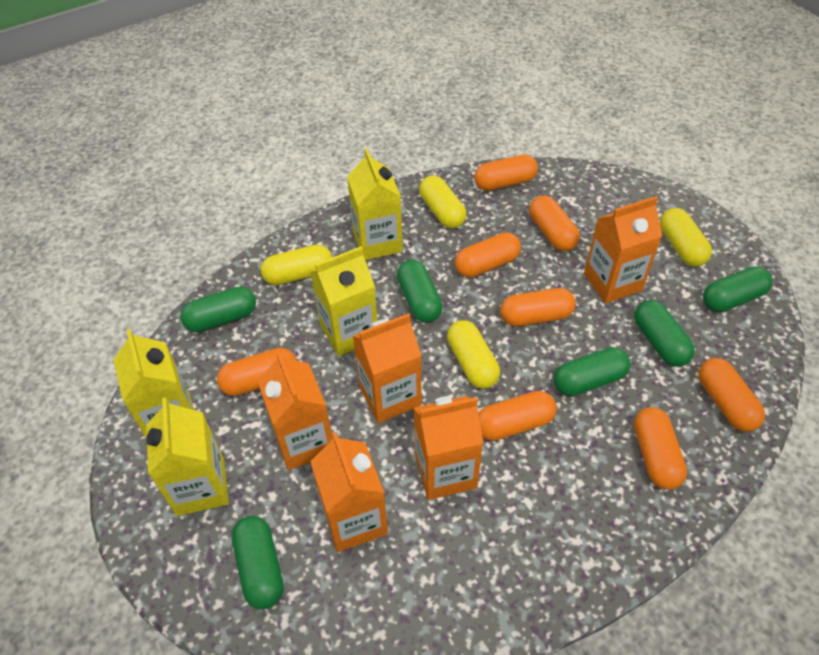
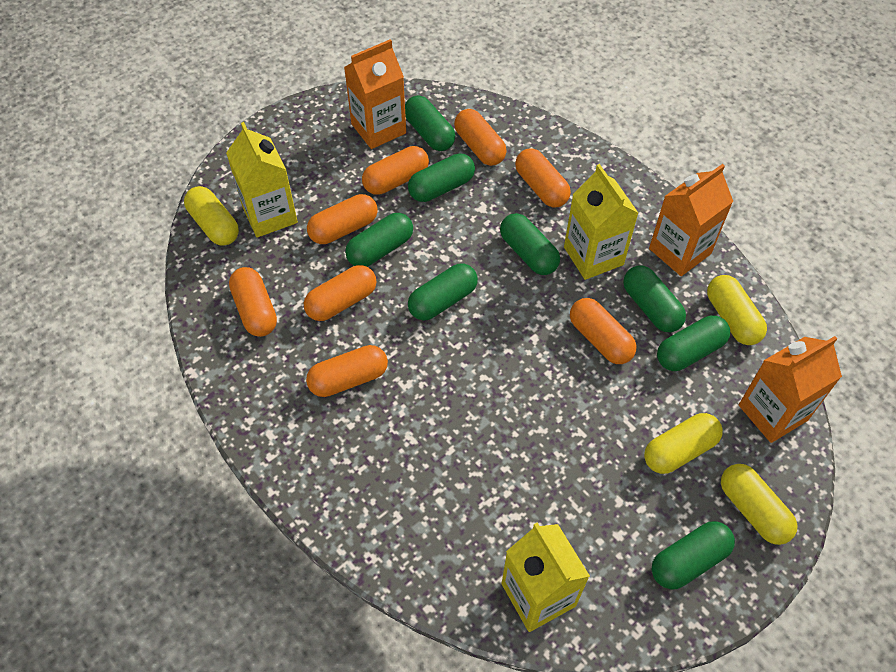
green capsule: 6 -> 8
orange carton: 5 -> 3
yellow carton: 4 -> 3

